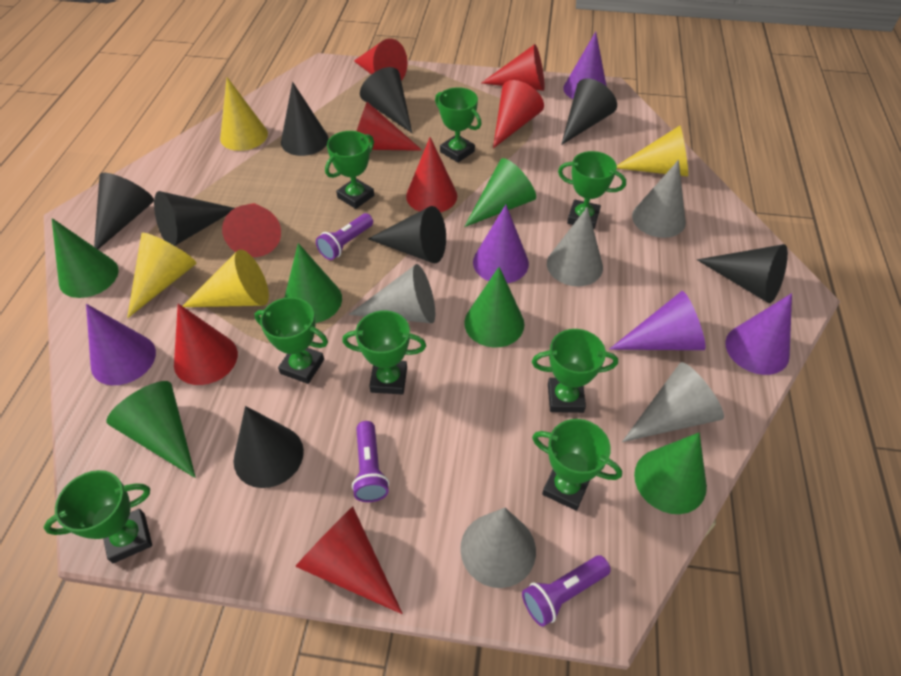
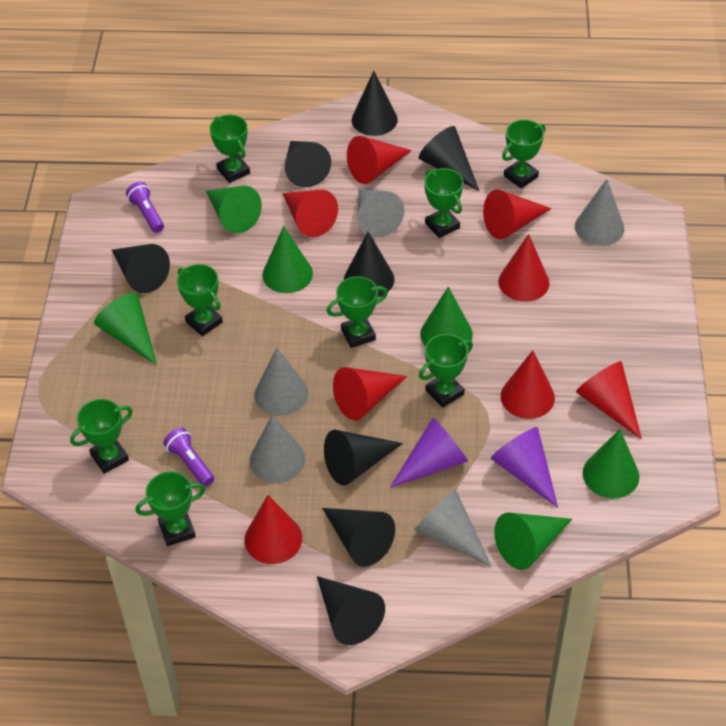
purple cone: 5 -> 2
purple flashlight: 3 -> 2
yellow cone: 4 -> 0

